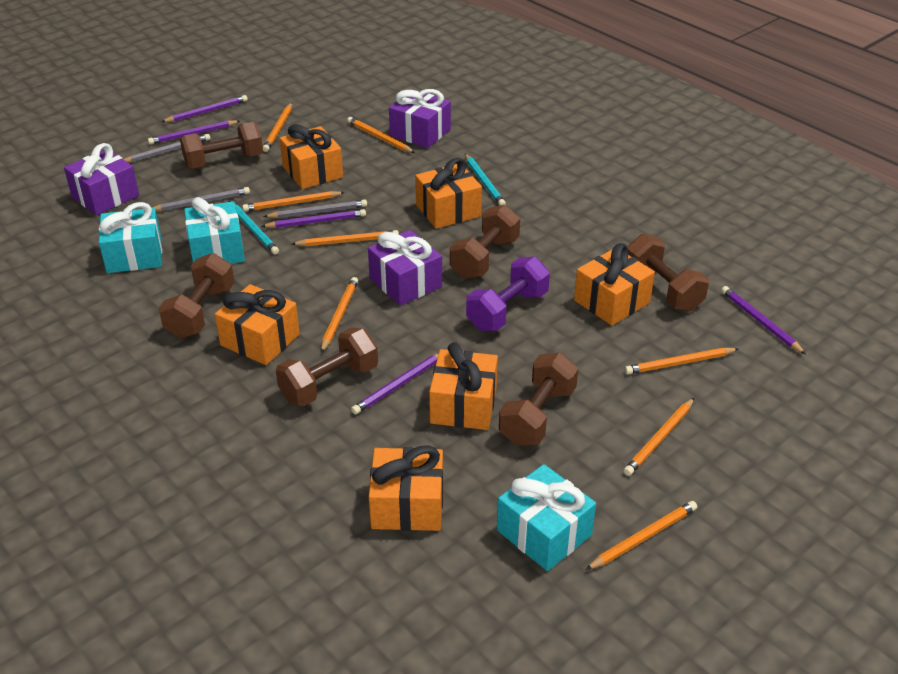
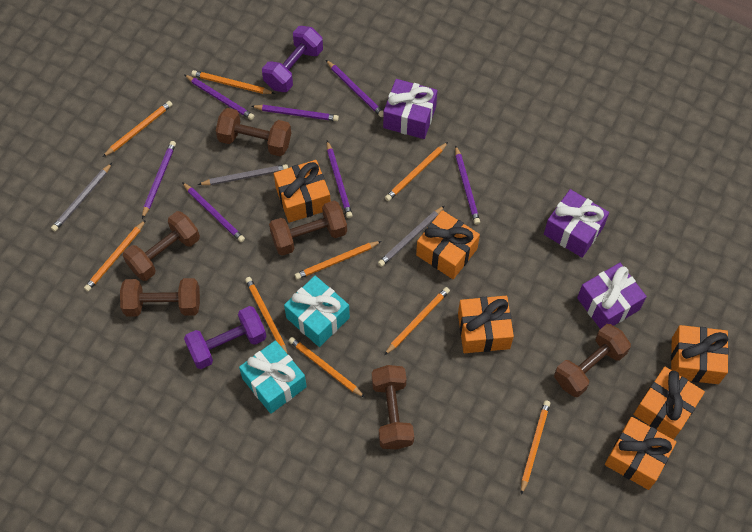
orange pencil: 8 -> 9
purple dumbbell: 1 -> 2
purple pencil: 5 -> 7
turquoise gift: 3 -> 2
turquoise pencil: 2 -> 0

